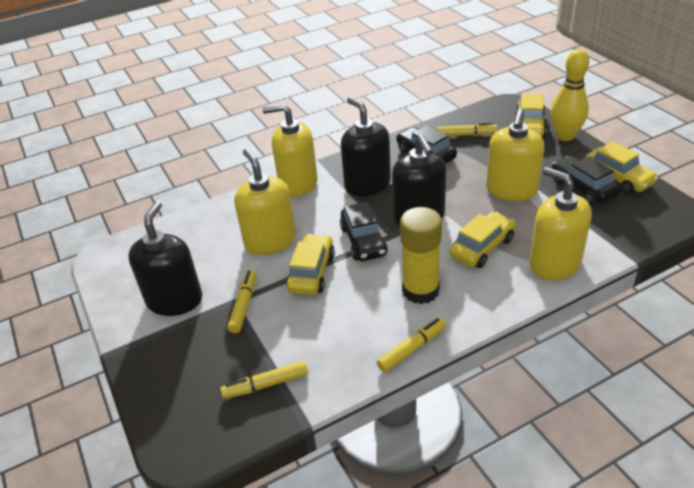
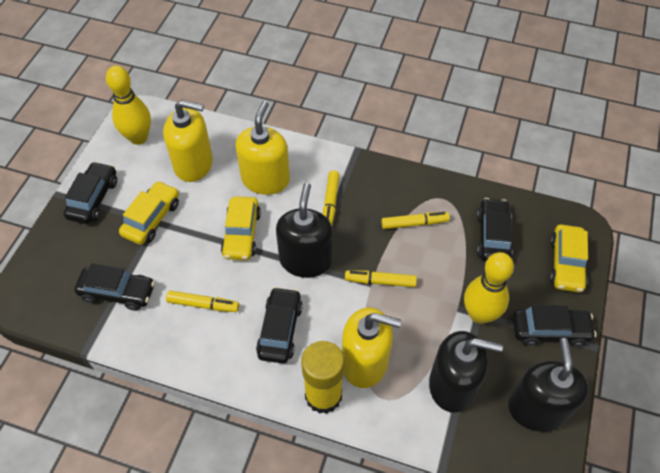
black car: 3 -> 5
yellow bowling pin: 1 -> 2
yellow car: 4 -> 3
yellow soap dispenser: 4 -> 3

